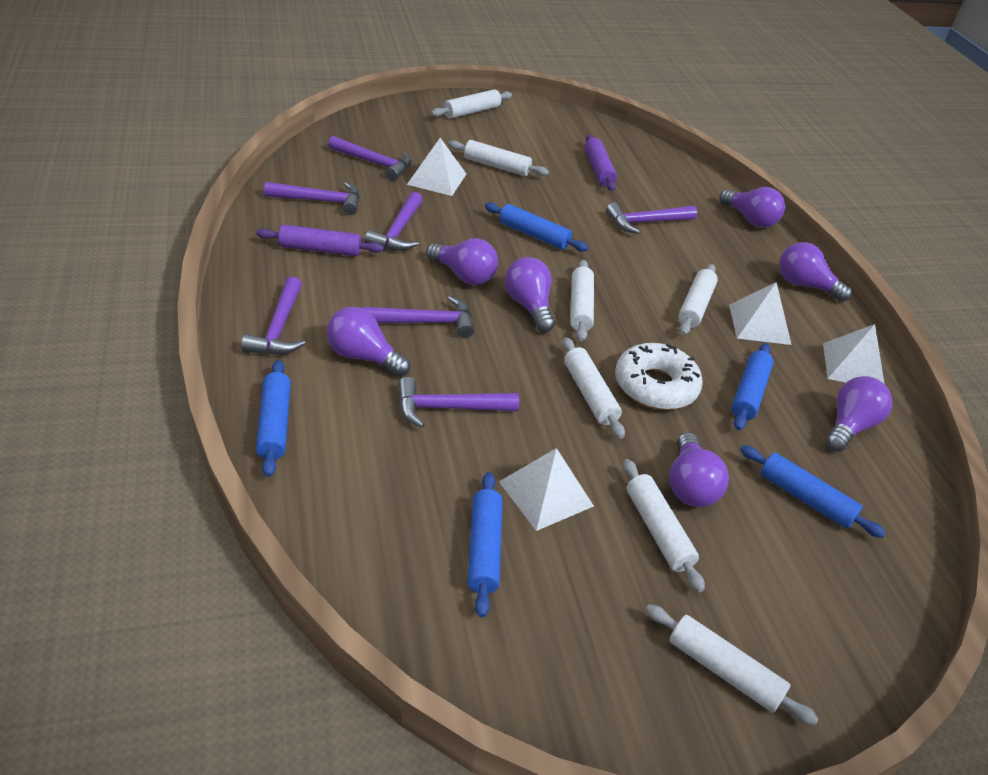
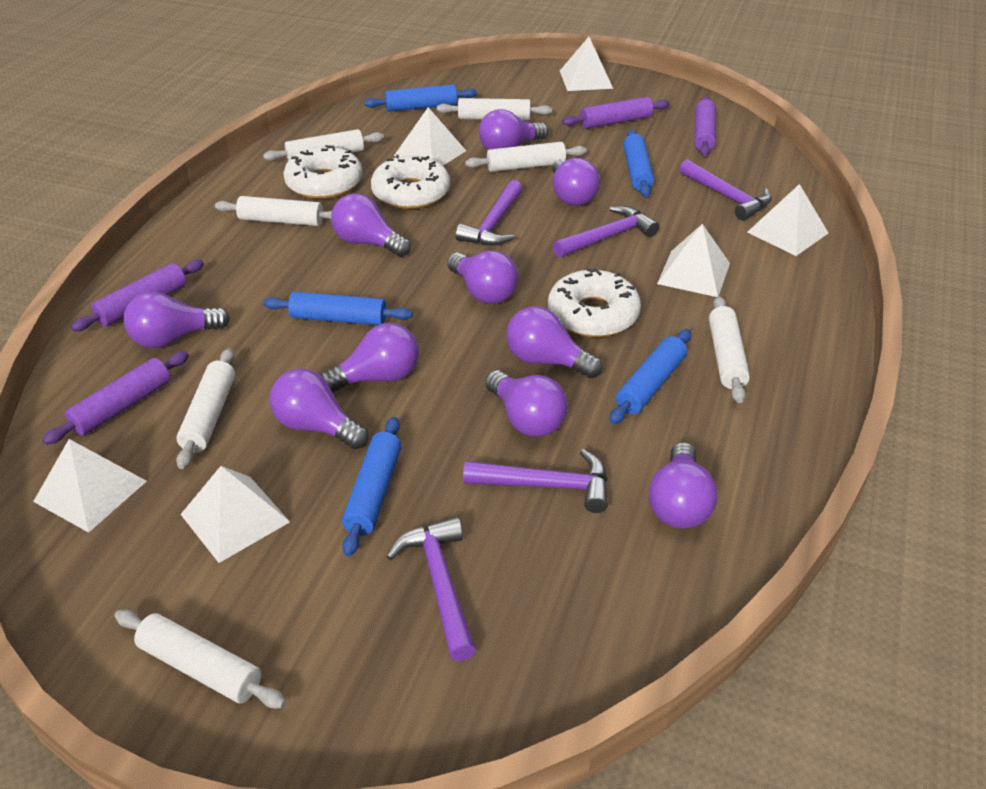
purple hammer: 7 -> 5
purple light bulb: 7 -> 10
purple rolling pin: 2 -> 4
white donut: 1 -> 3
white pyramid: 4 -> 6

